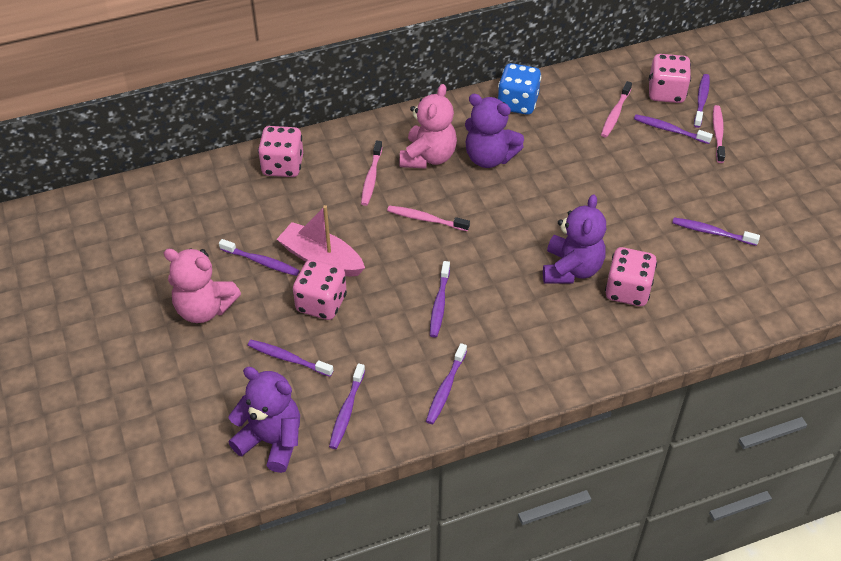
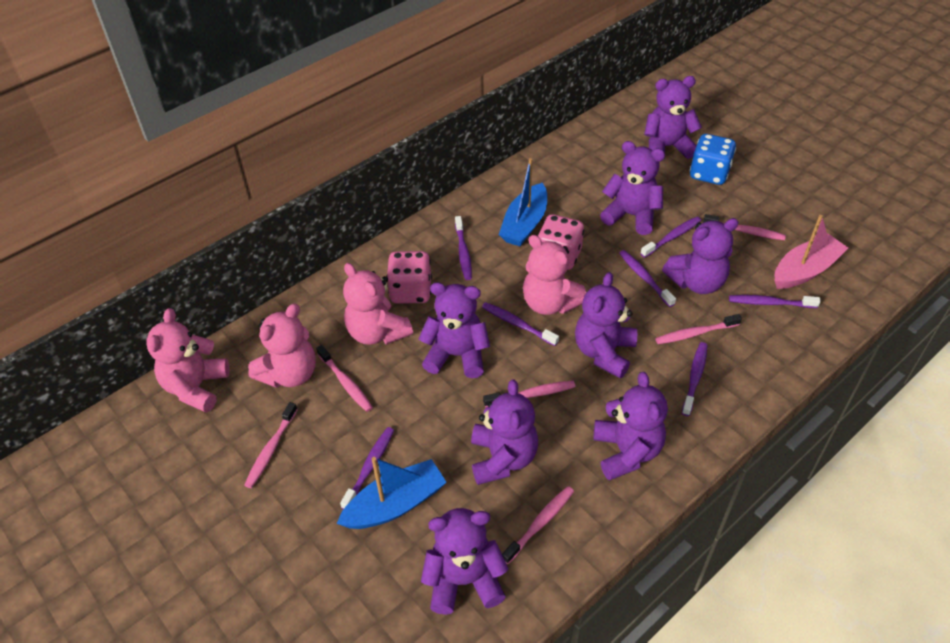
blue boat: 0 -> 2
pink dice: 4 -> 2
pink teddy bear: 2 -> 4
pink toothbrush: 4 -> 6
purple teddy bear: 3 -> 8
purple toothbrush: 8 -> 7

